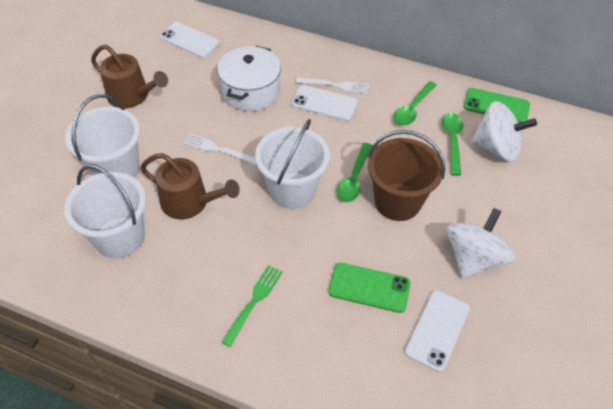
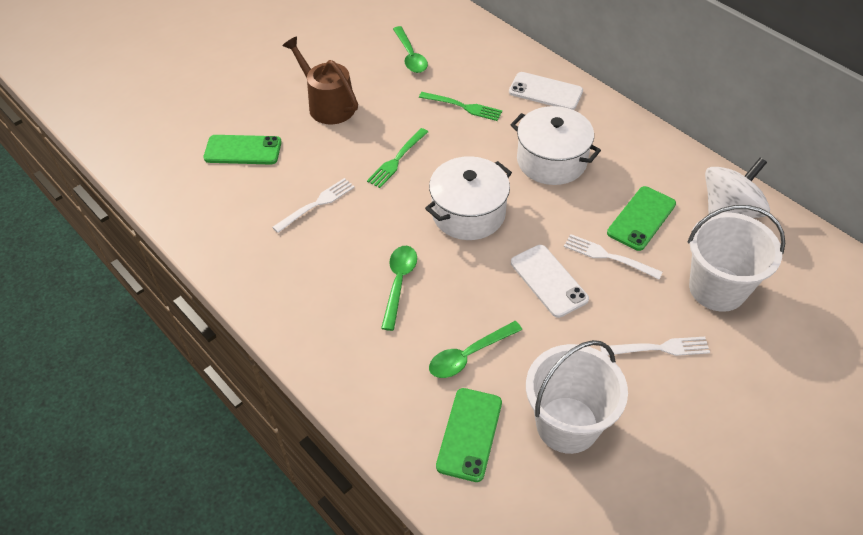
brown bucket: 1 -> 0
brown watering can: 2 -> 1
green fork: 1 -> 2
green phone: 2 -> 3
white bucket: 3 -> 2
white fork: 2 -> 3
white phone: 3 -> 2
white pot: 1 -> 2
white spinning top: 2 -> 1

